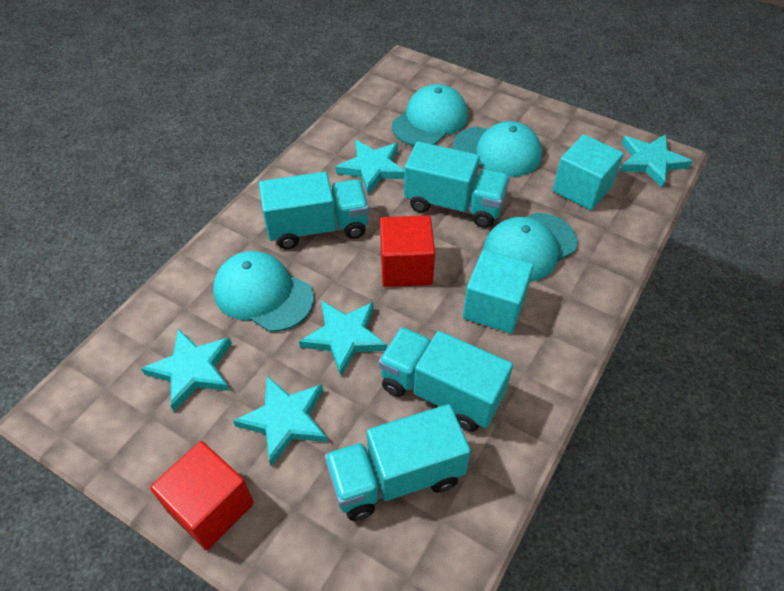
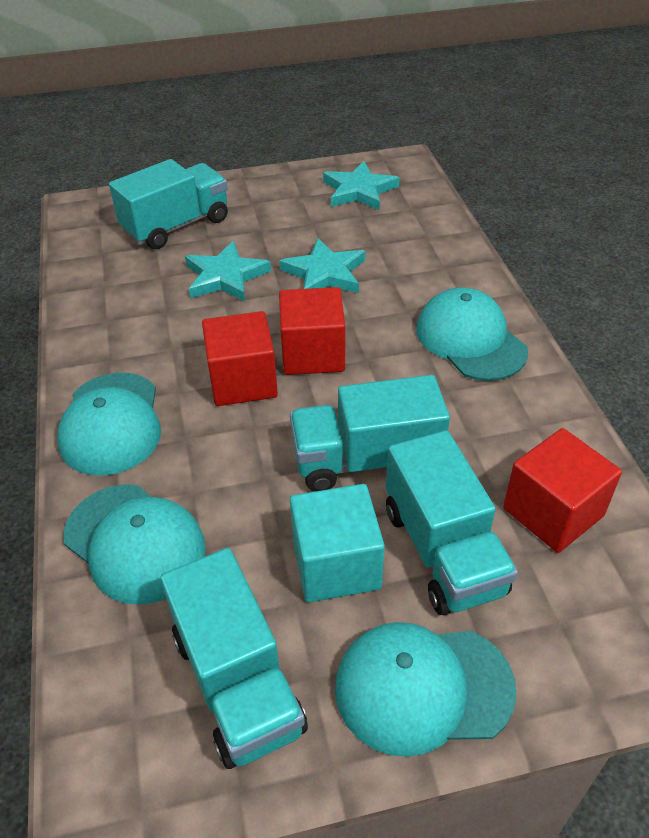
red cube: 2 -> 3
turquoise cube: 2 -> 1
turquoise star: 5 -> 3

